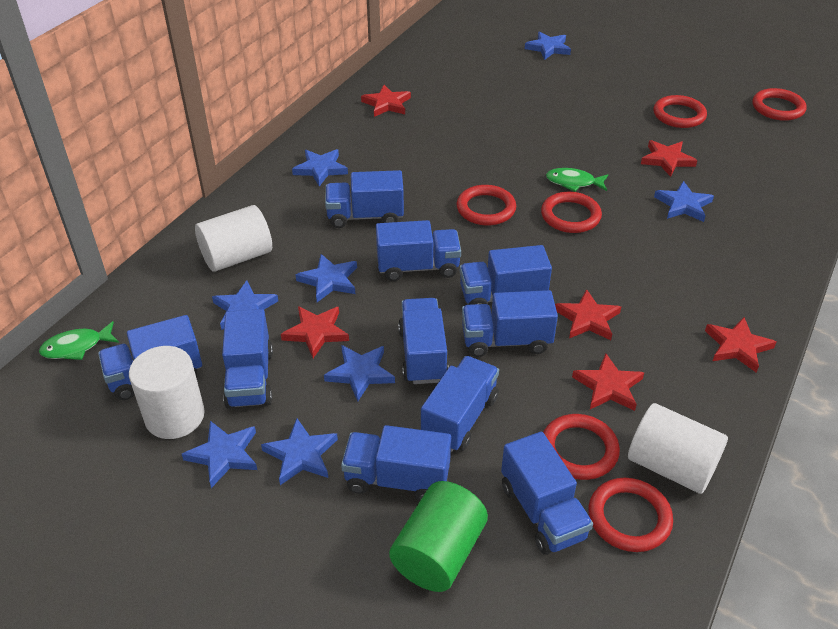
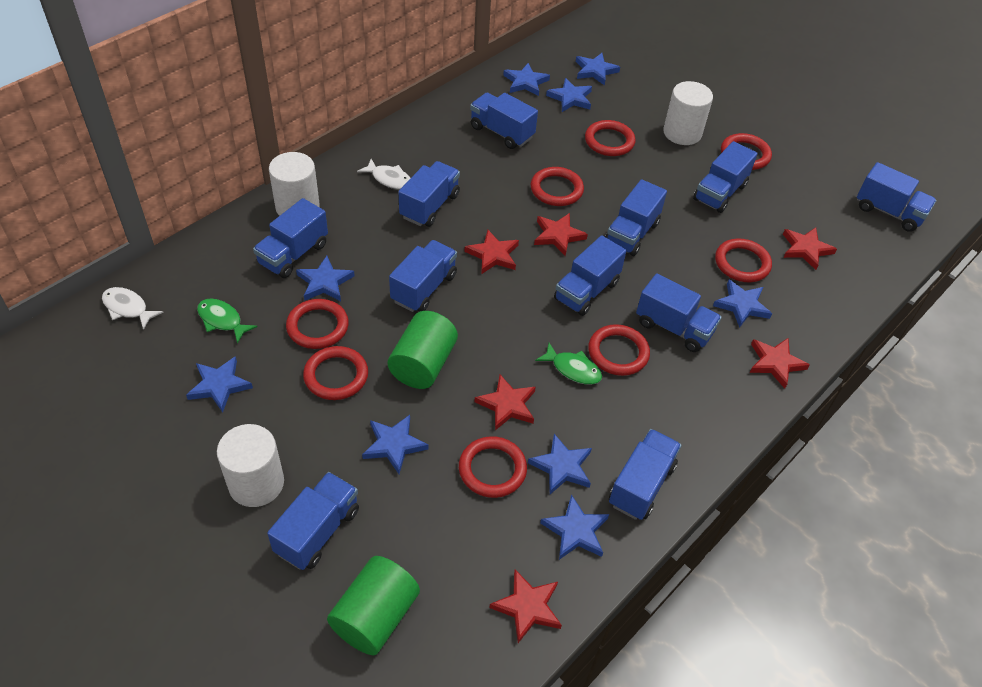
blue star: 8 -> 9
blue truck: 10 -> 11
green cylinder: 1 -> 2
red ring: 6 -> 8
white fish: 0 -> 2

